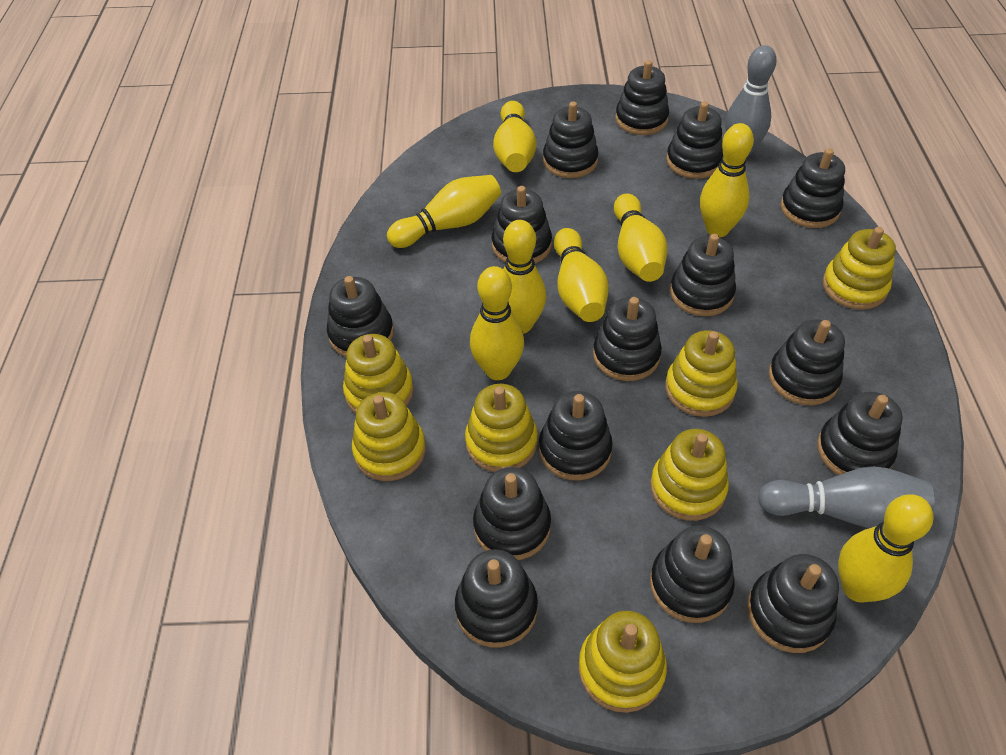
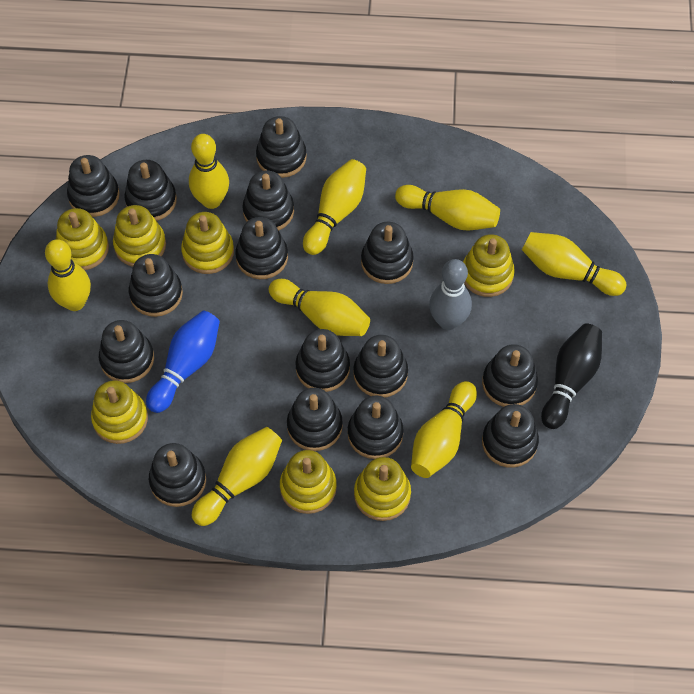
black bowling pin: 0 -> 1
blue bowling pin: 0 -> 1
grey bowling pin: 2 -> 1

